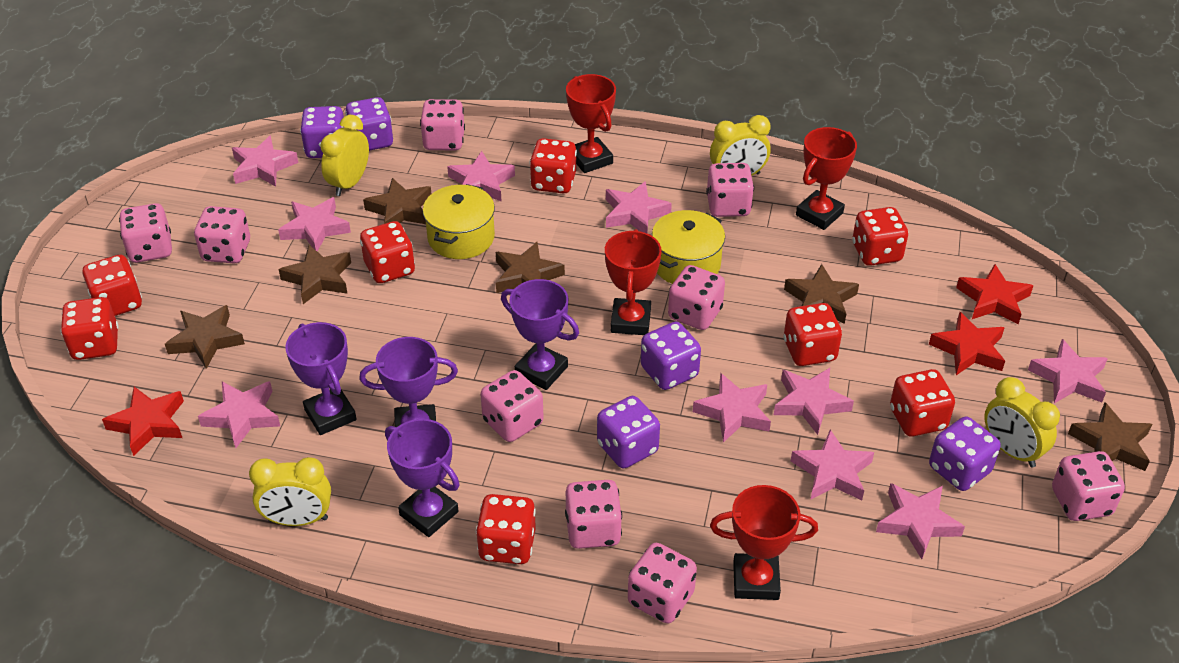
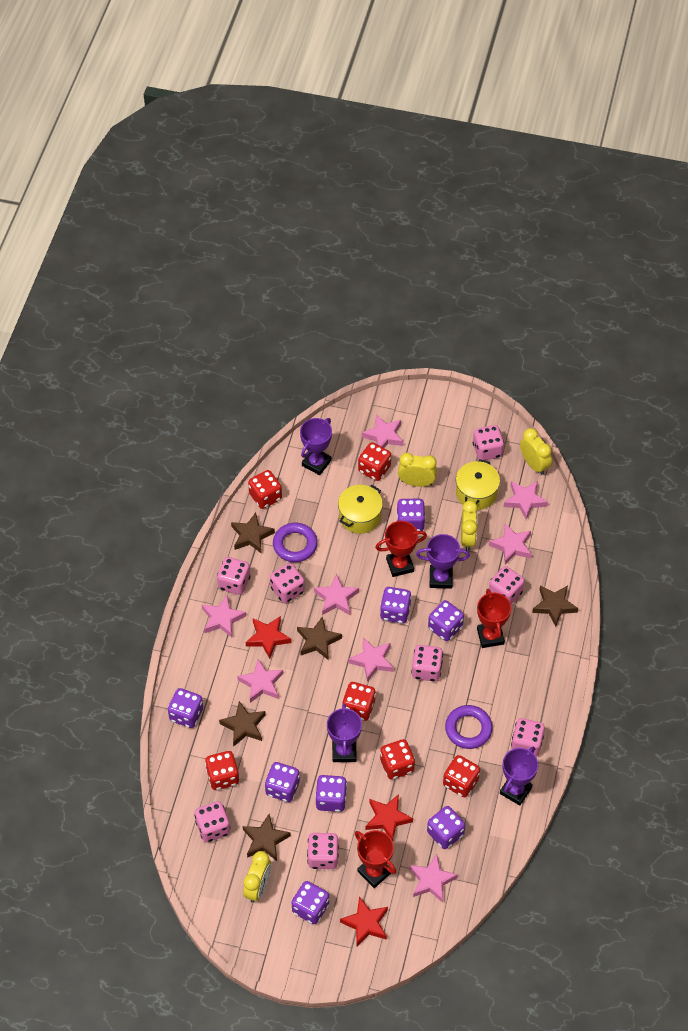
brown star: 6 -> 5
pink dice: 9 -> 8
pink star: 10 -> 8
purple dice: 5 -> 8
purple ring: 0 -> 2
red dice: 8 -> 6
red trophy: 4 -> 3

